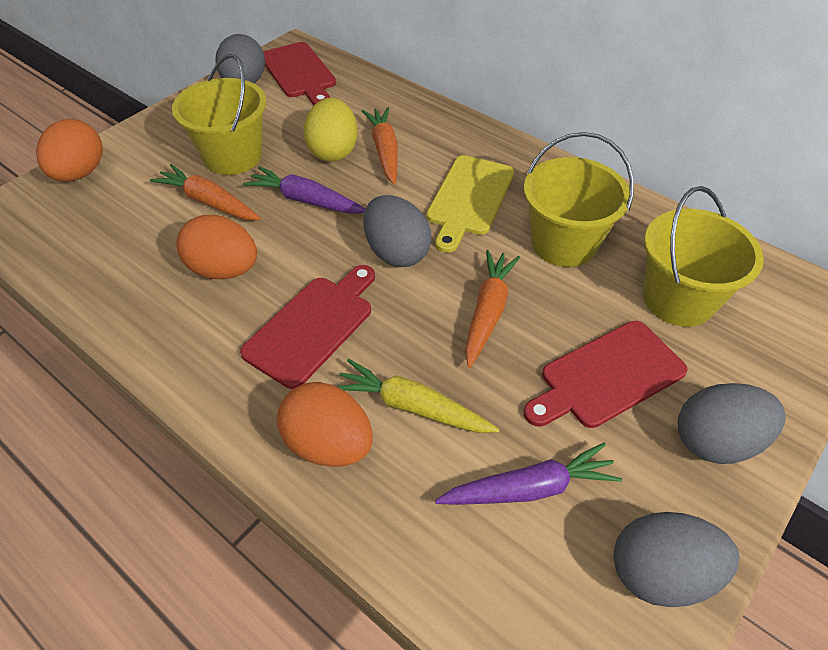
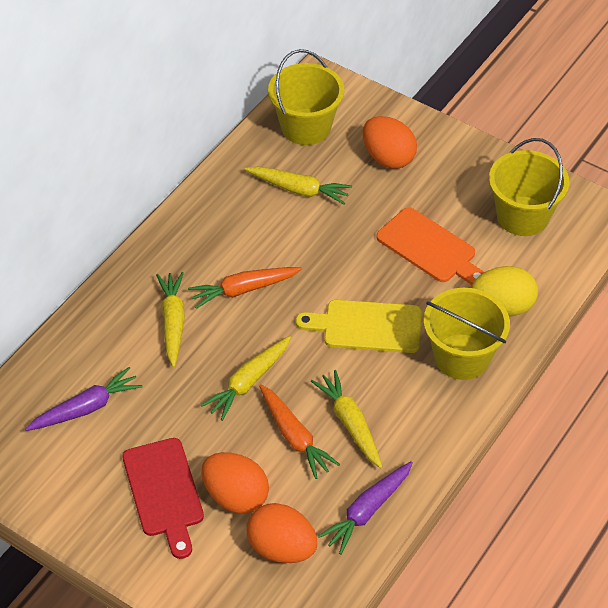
grey egg: 4 -> 0
orange carrot: 3 -> 2
orange cutting board: 0 -> 1
red cutting board: 3 -> 1
yellow carrot: 1 -> 4

